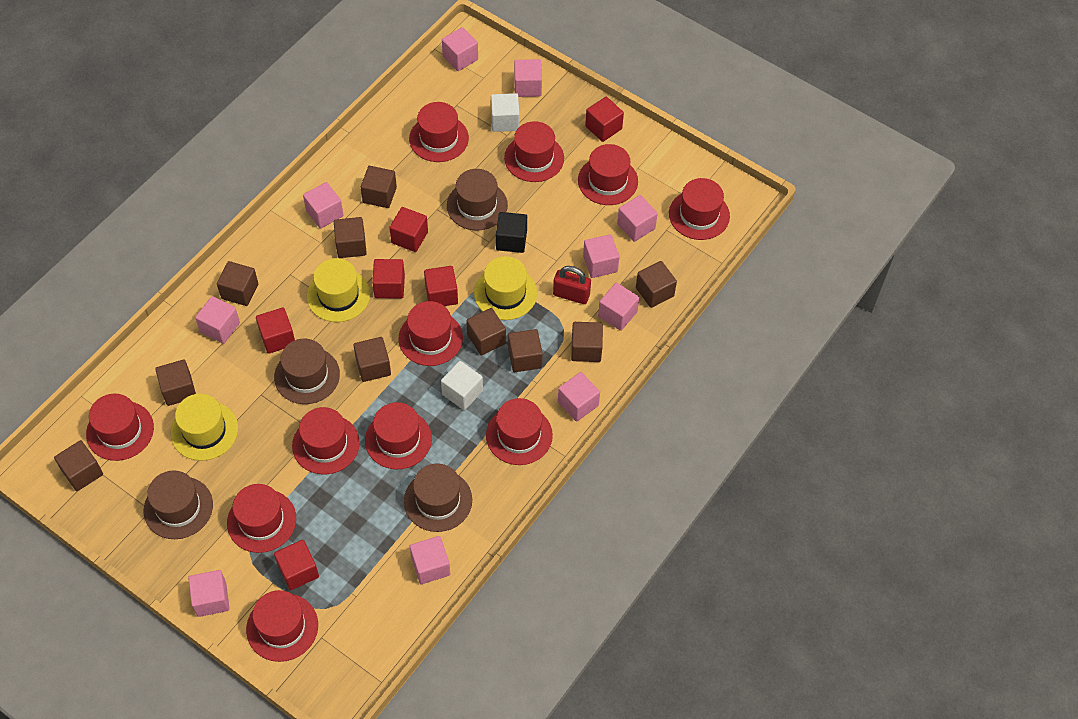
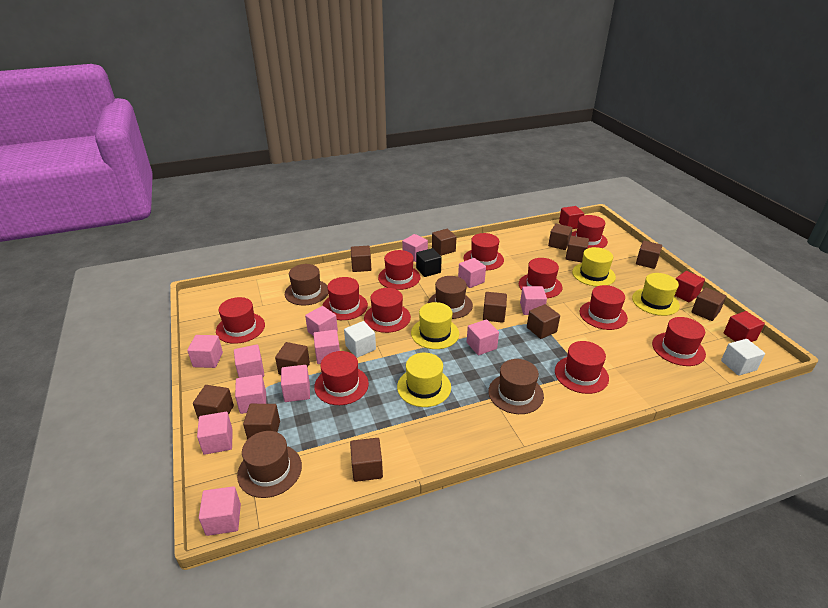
brown cube: 10 -> 12
pink cube: 10 -> 12
red cube: 6 -> 3
red padlock: 1 -> 0
yellow hat: 3 -> 4

